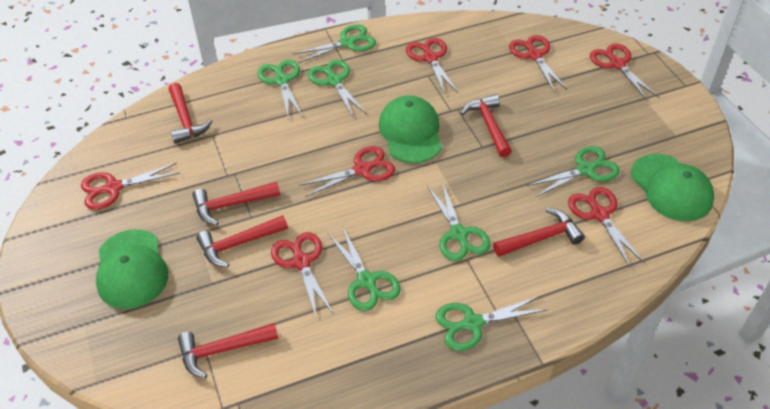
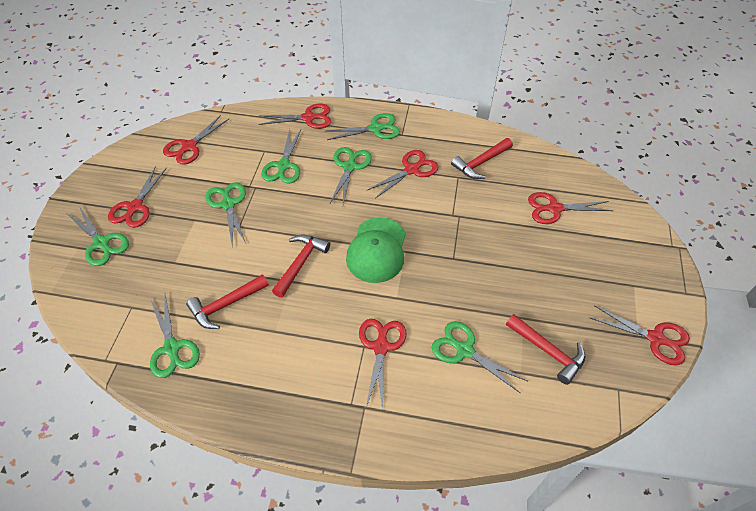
green cap: 3 -> 1
red hammer: 6 -> 4

